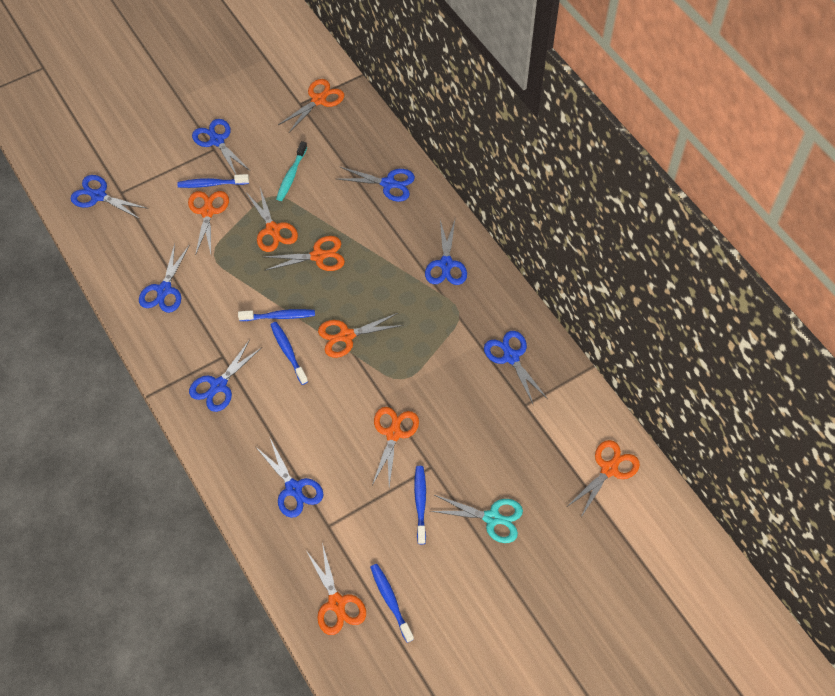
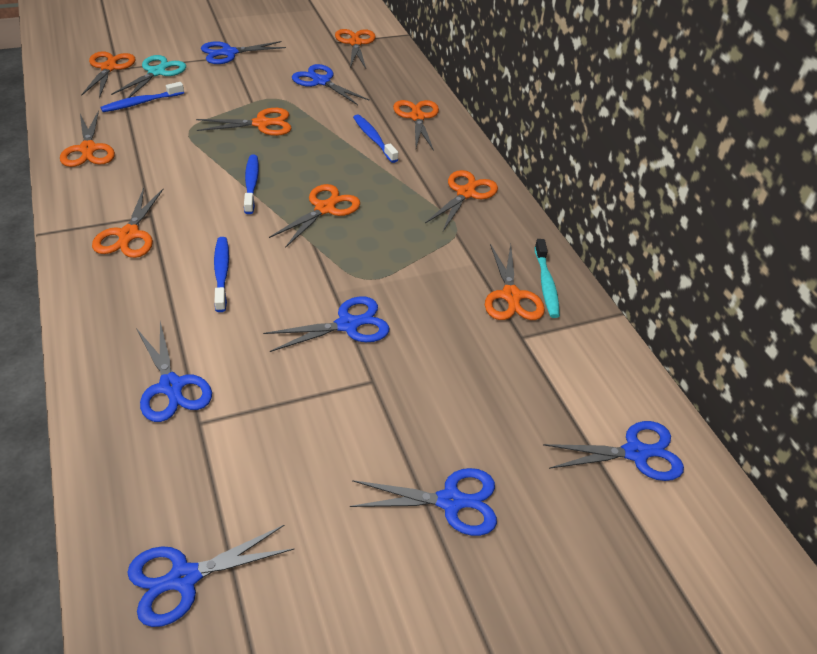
blue scissors: 8 -> 7
blue toothbrush: 5 -> 4
orange scissors: 8 -> 9

